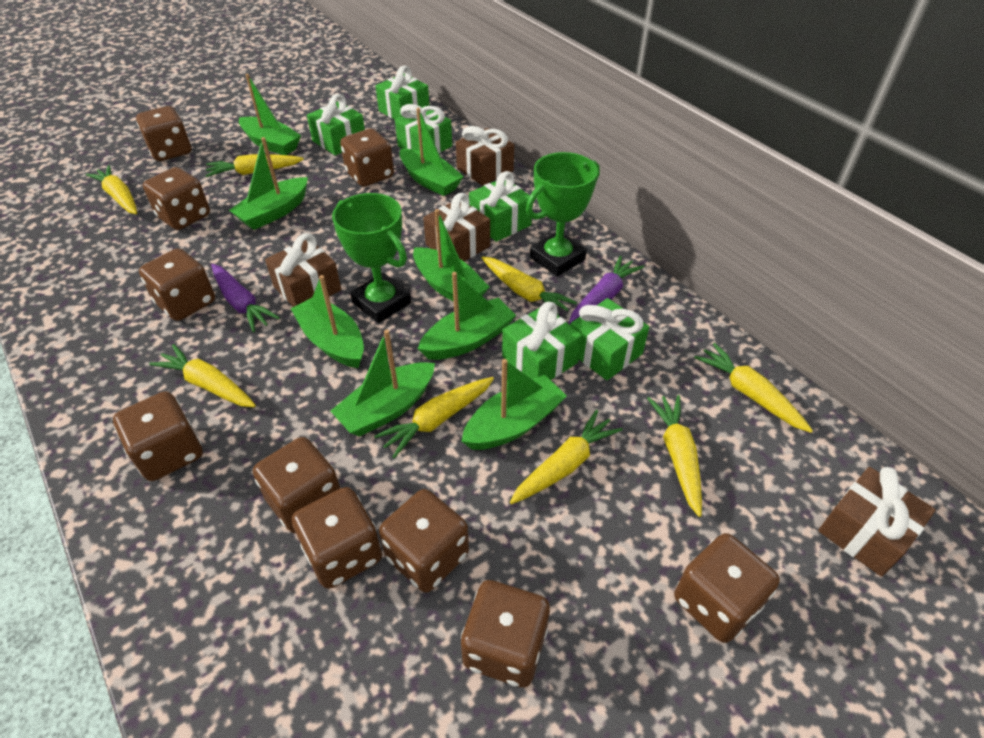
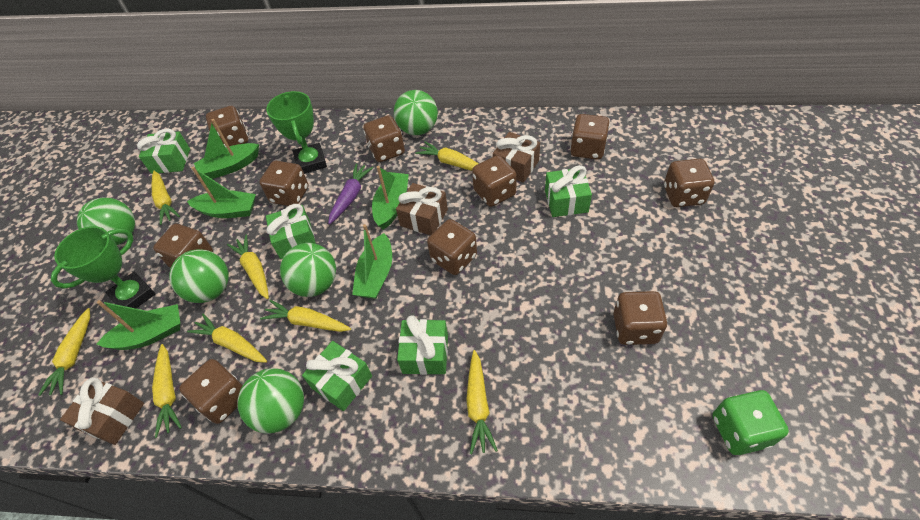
brown gift: 4 -> 3
green ball: 0 -> 5
green boat: 8 -> 5
green dice: 0 -> 1
green gift: 6 -> 5
purple carrot: 2 -> 1

